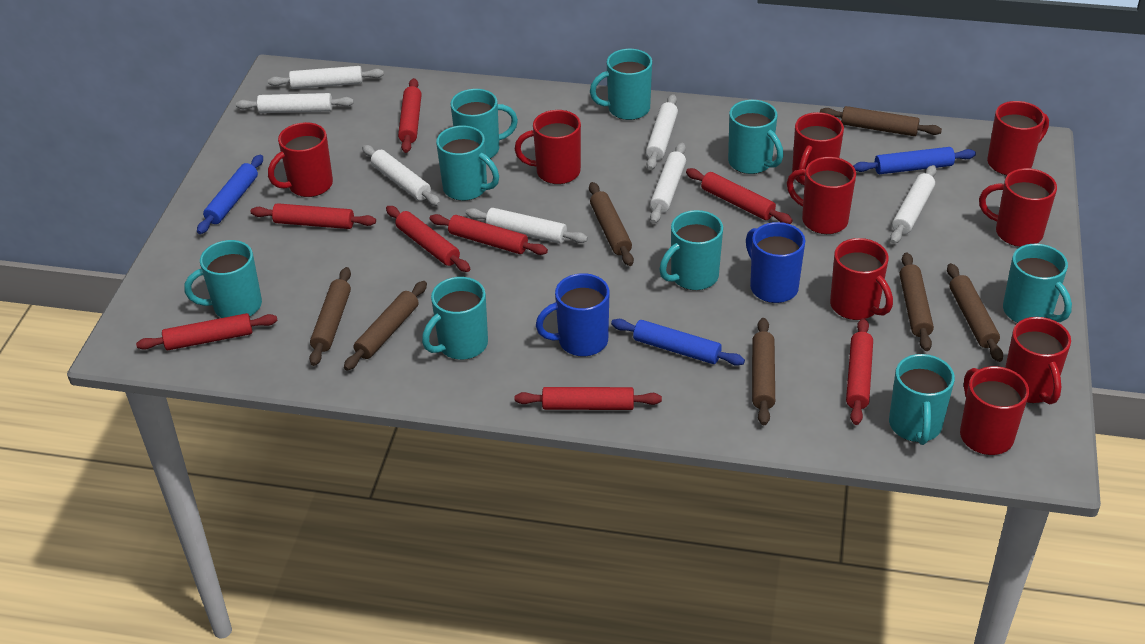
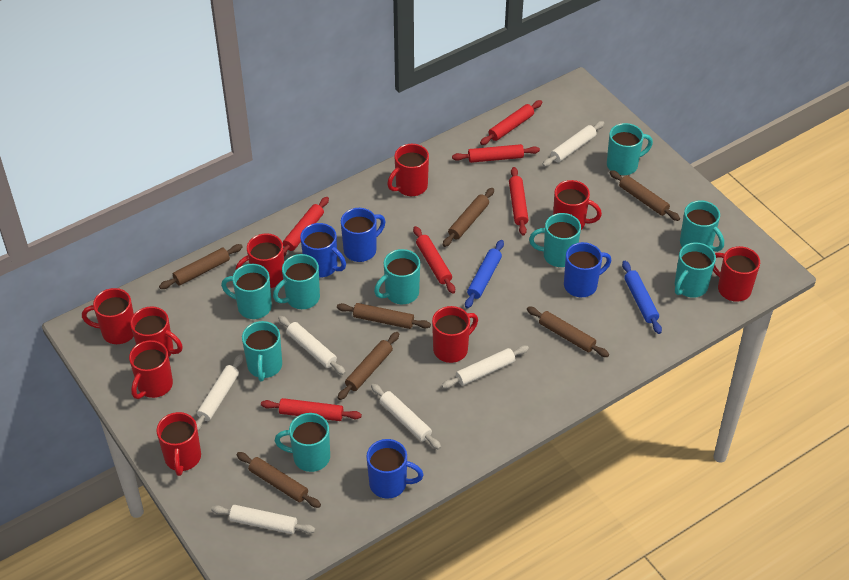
blue mug: 2 -> 4
blue rolling pin: 3 -> 2
red rolling pin: 8 -> 6
white rolling pin: 7 -> 6

